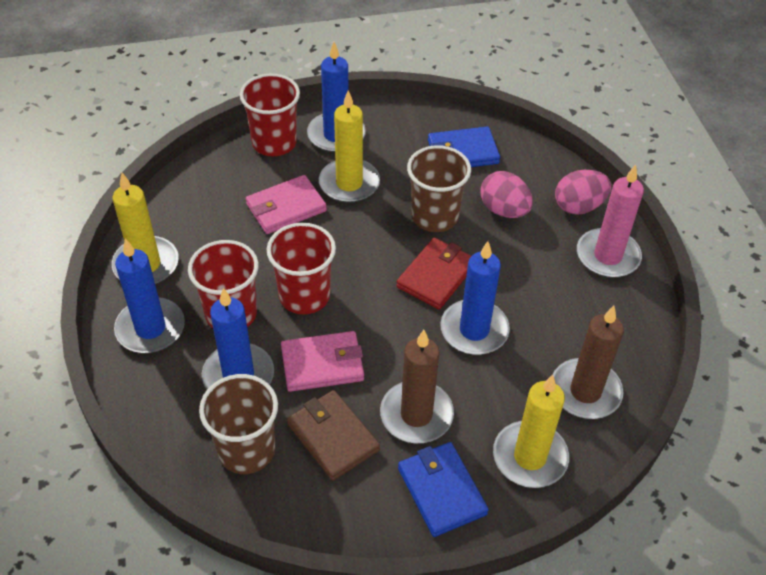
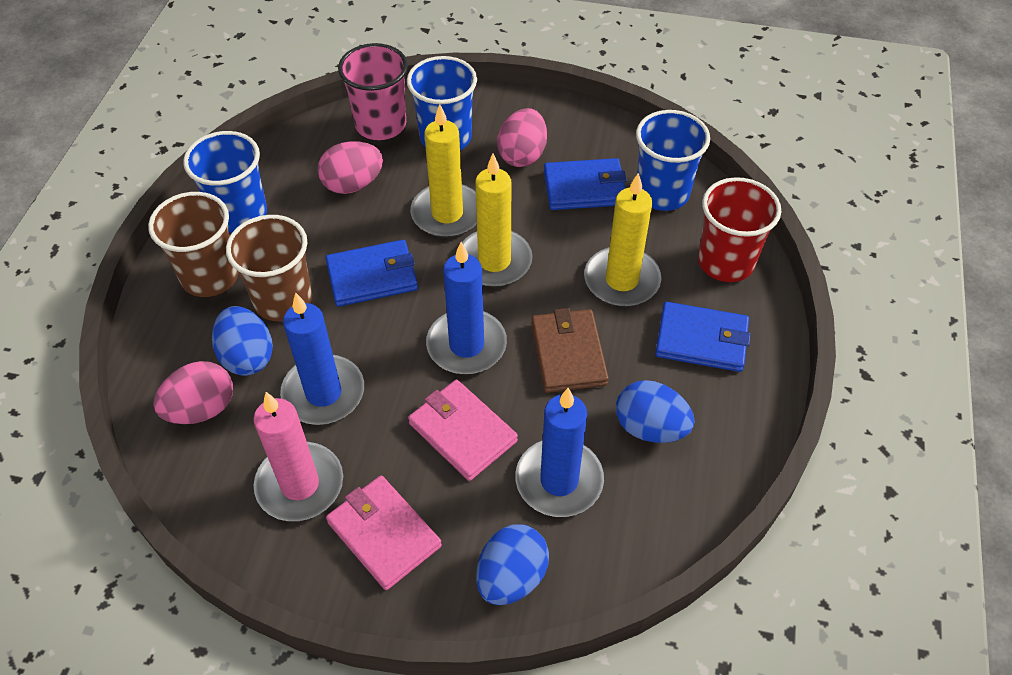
blue candle: 4 -> 3
blue cup: 0 -> 3
blue egg: 0 -> 3
blue wallet: 2 -> 3
brown candle: 2 -> 0
pink cup: 0 -> 1
pink egg: 2 -> 3
red cup: 3 -> 1
red wallet: 1 -> 0

